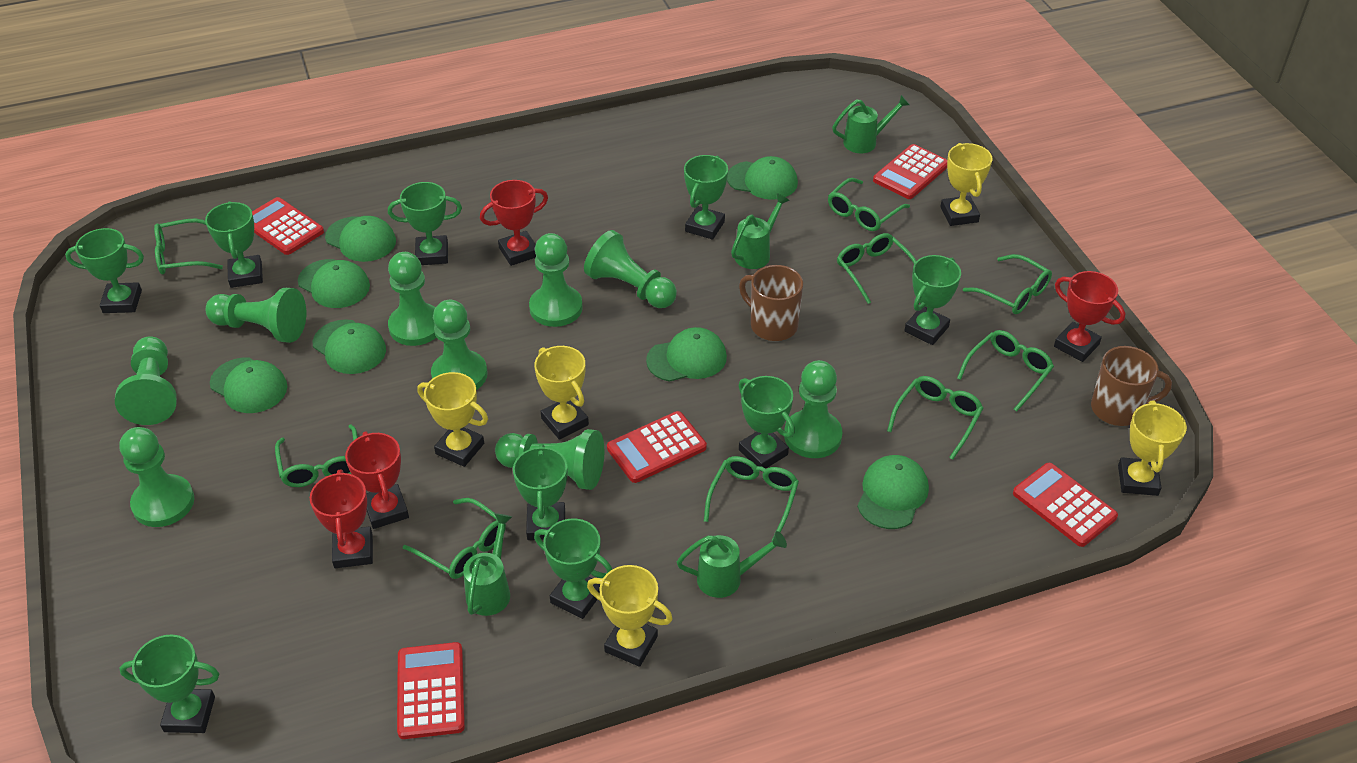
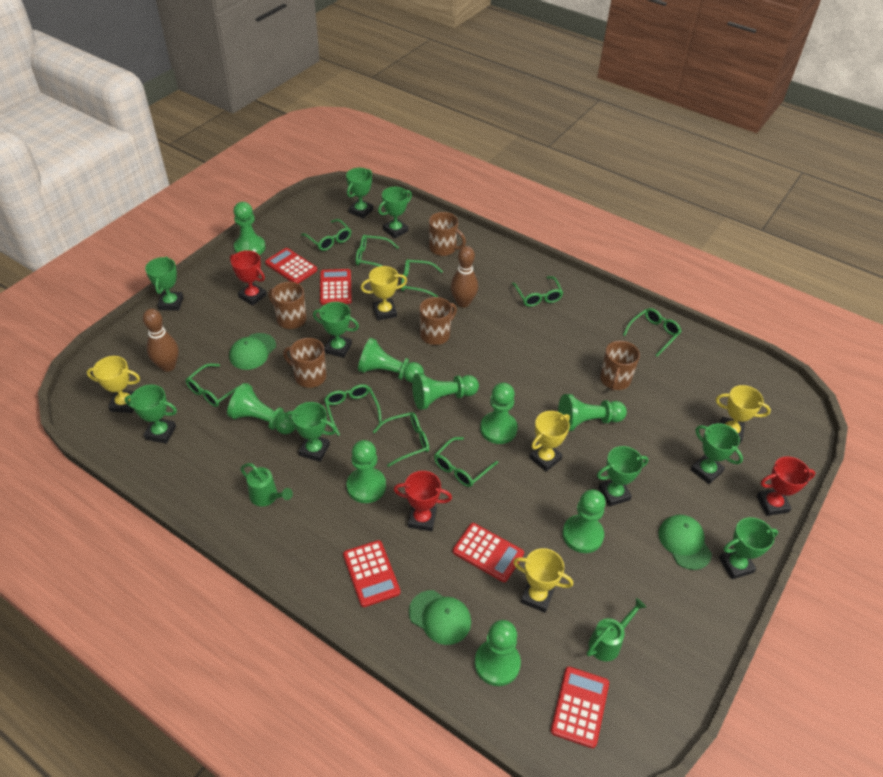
brown bowling pin: 0 -> 2
brown mug: 2 -> 5
green cap: 7 -> 3
green watering can: 4 -> 2
red trophy: 4 -> 3

